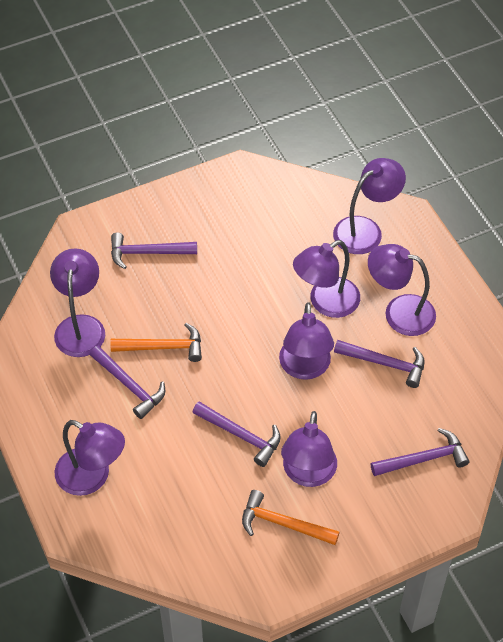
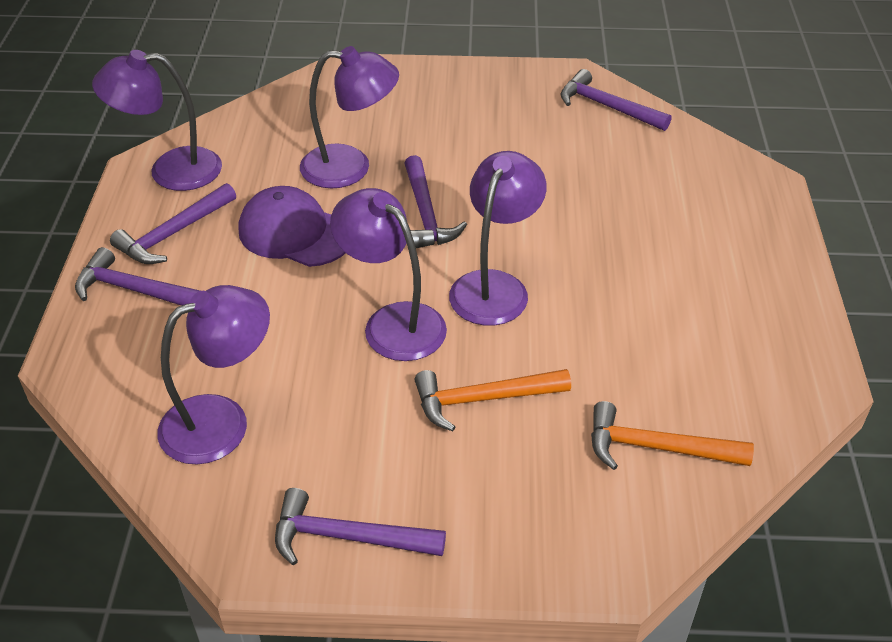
purple cap: 0 -> 1
purple lamp: 7 -> 5

